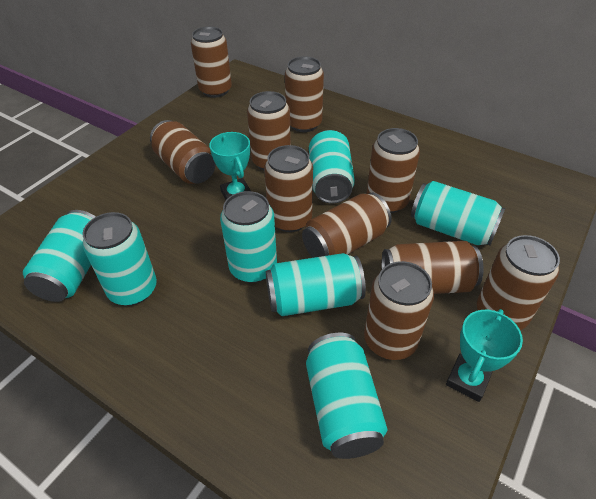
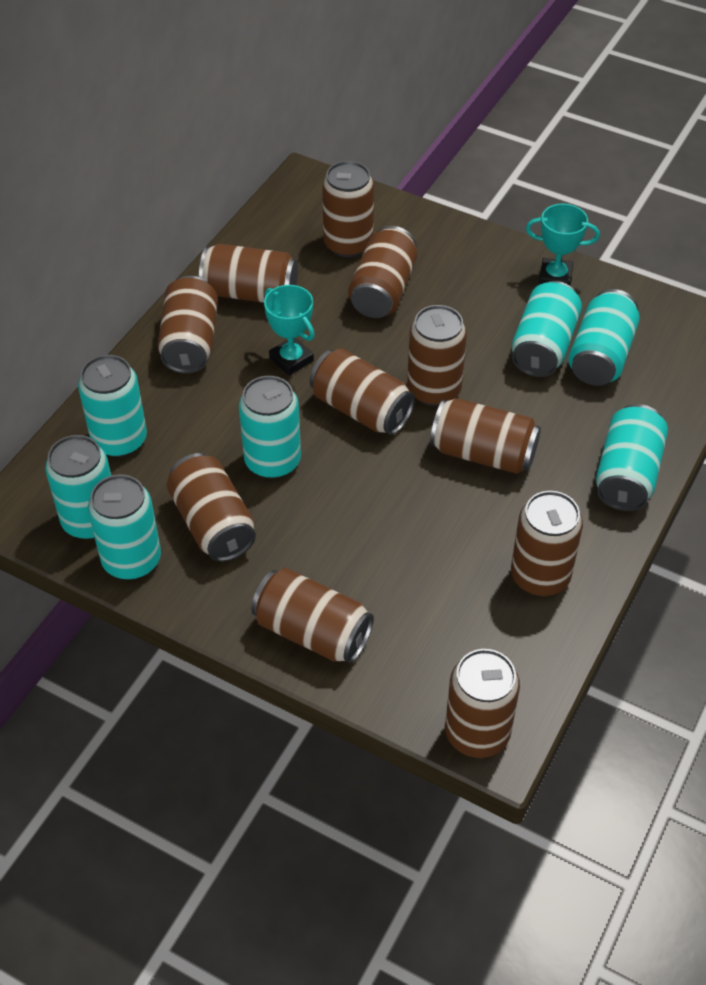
brown can: 10 -> 11

